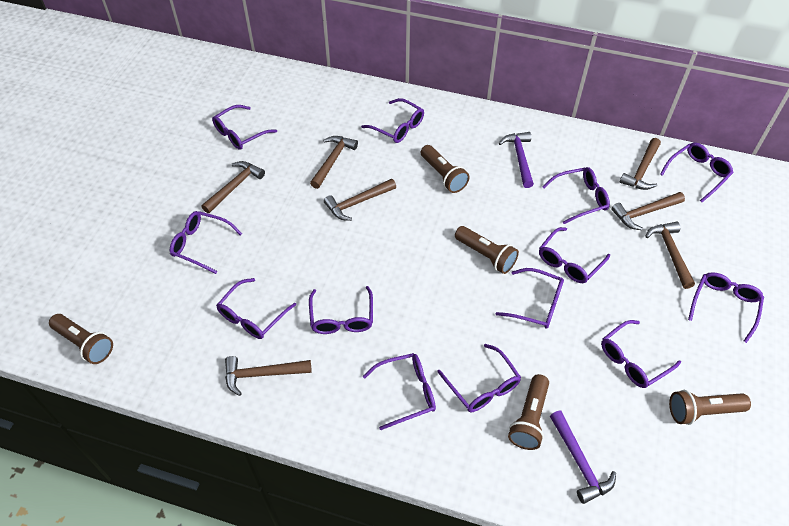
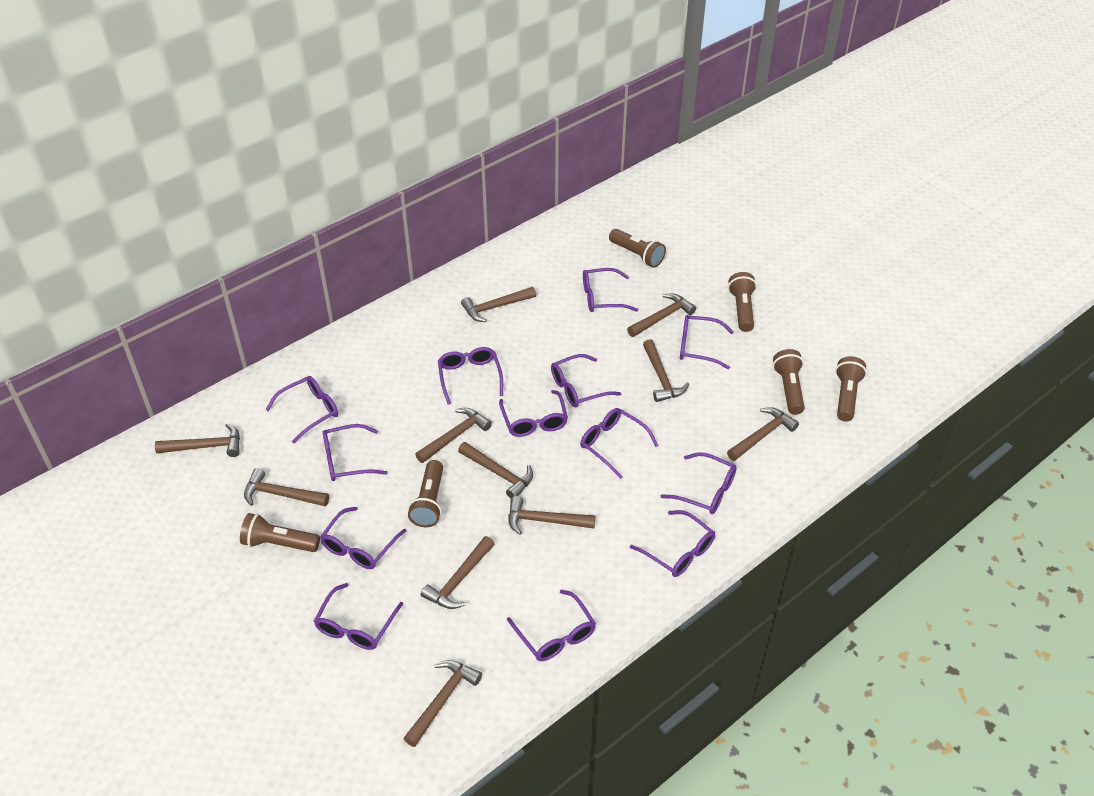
brown flashlight: 5 -> 6
brown hammer: 7 -> 11
purple hammer: 2 -> 0

